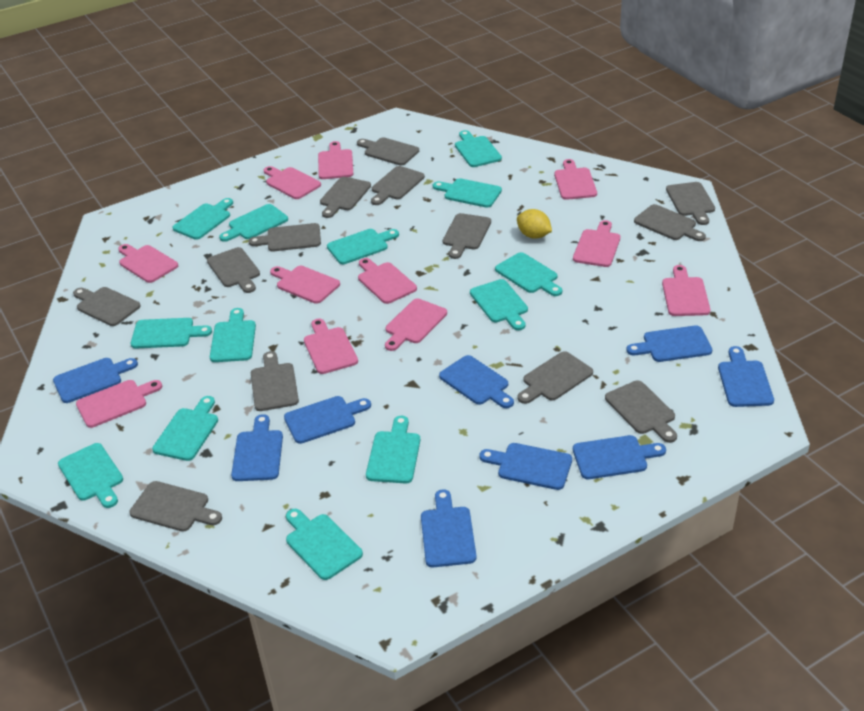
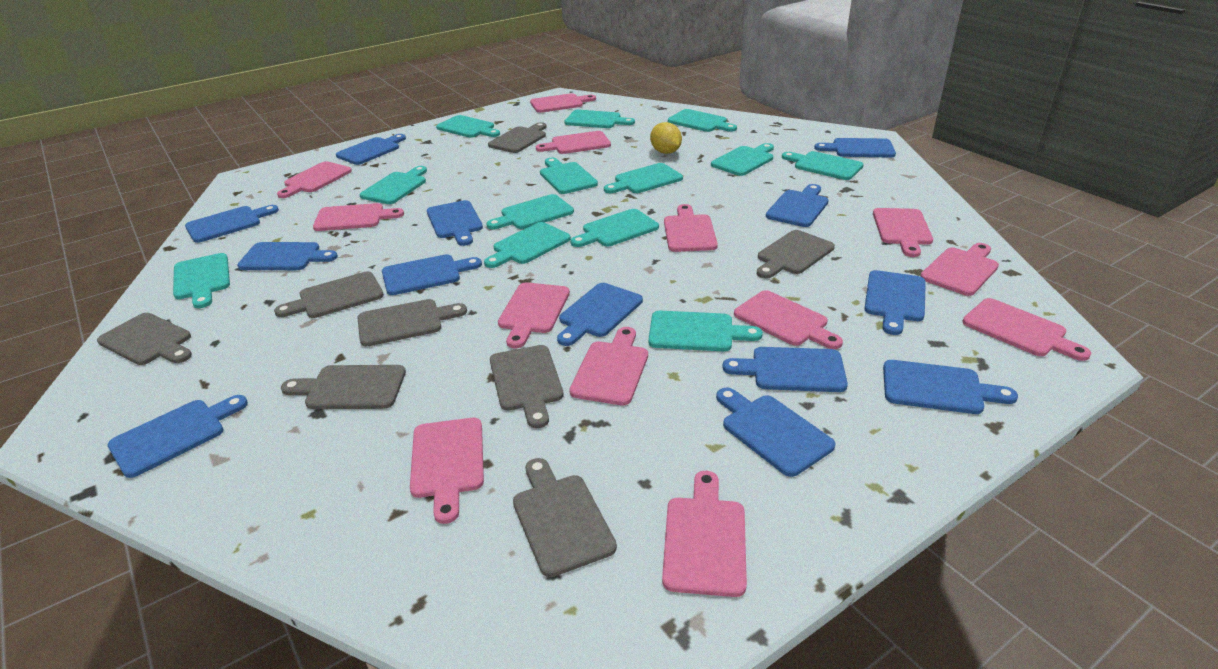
blue cutting board: 9 -> 13
grey cutting board: 13 -> 8
pink cutting board: 11 -> 13

